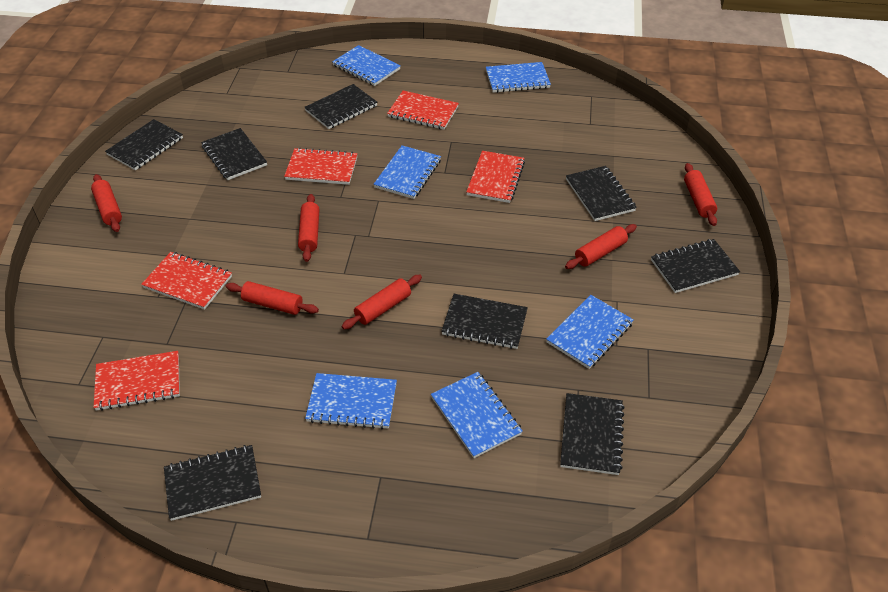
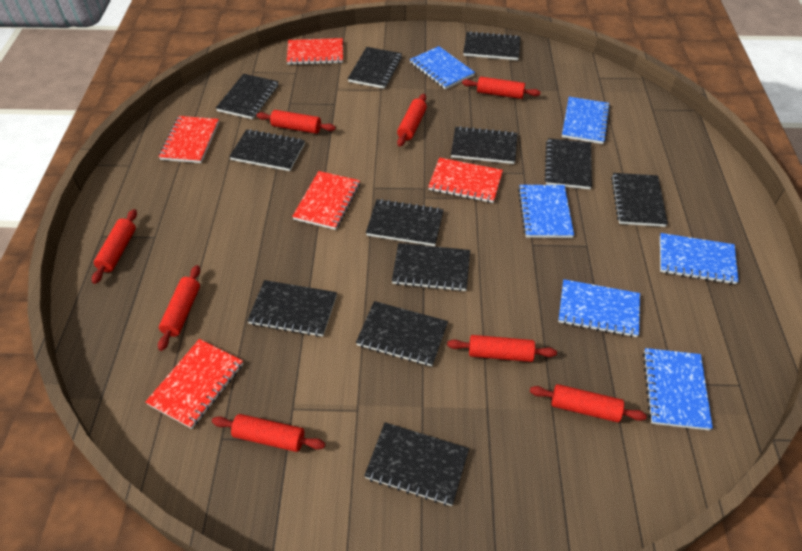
black notebook: 8 -> 12
red rolling pin: 6 -> 8

